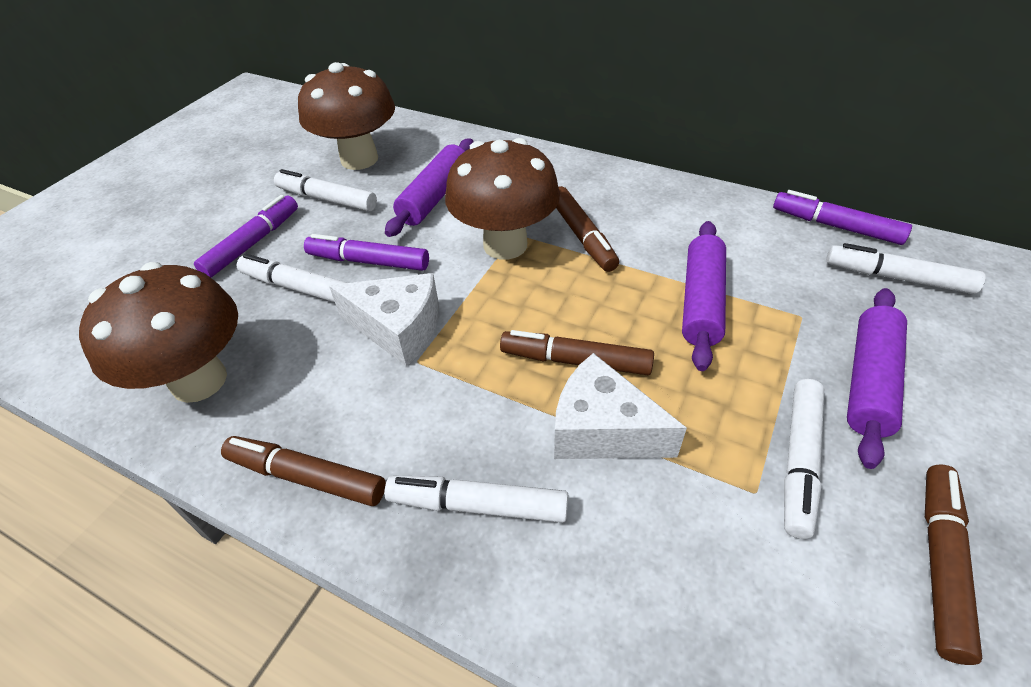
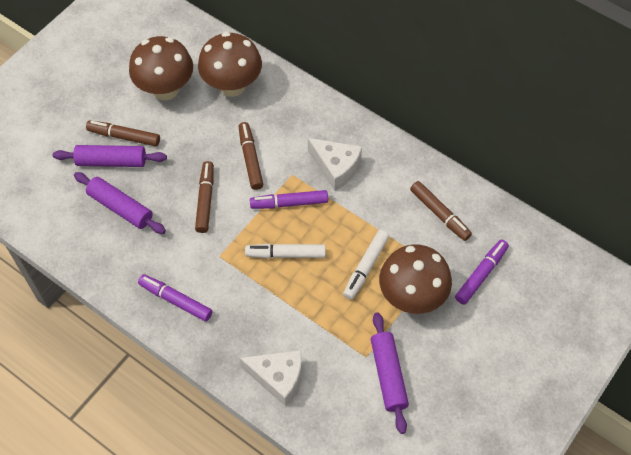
white marker: 5 -> 2

